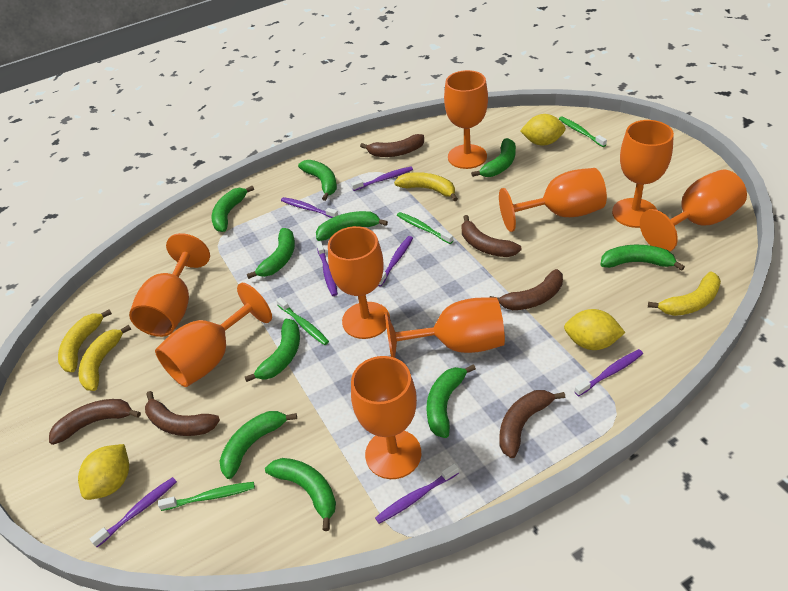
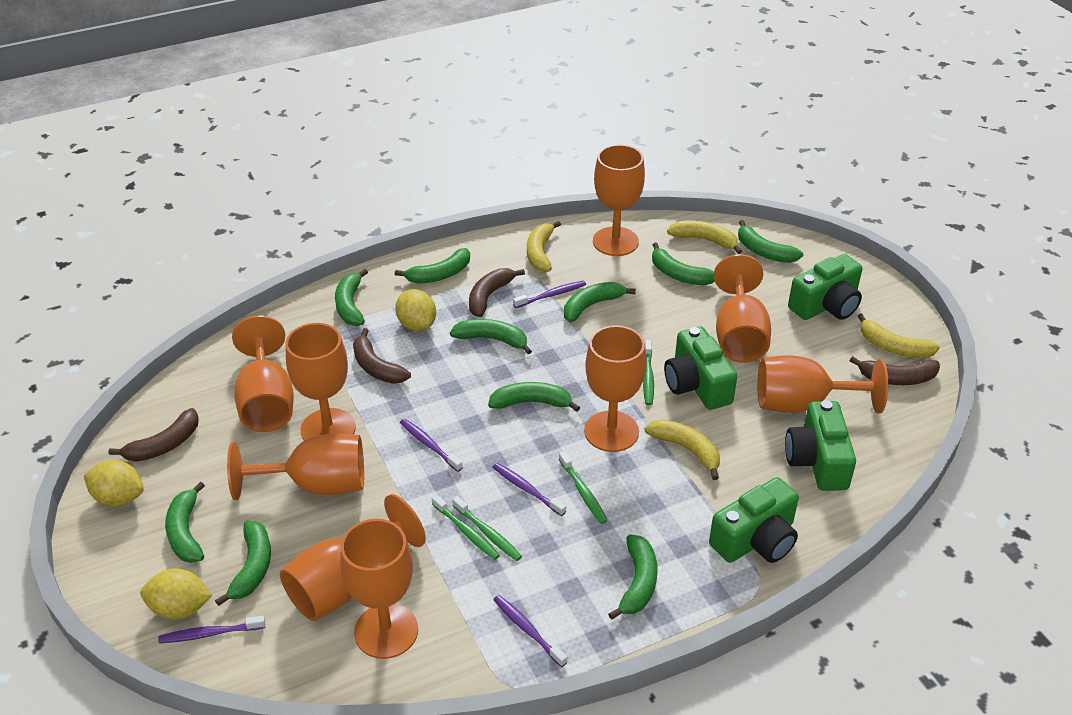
brown banana: 6 -> 4
green camera: 0 -> 4
purple toothbrush: 7 -> 5

